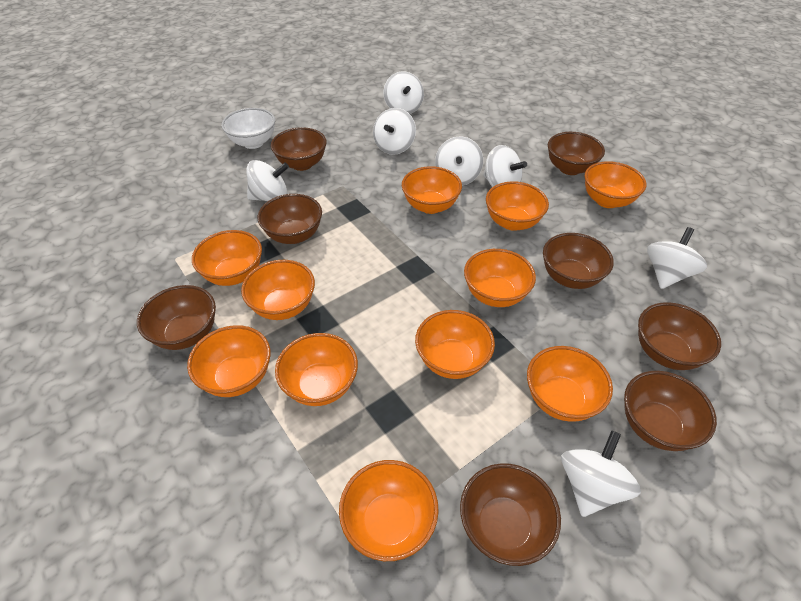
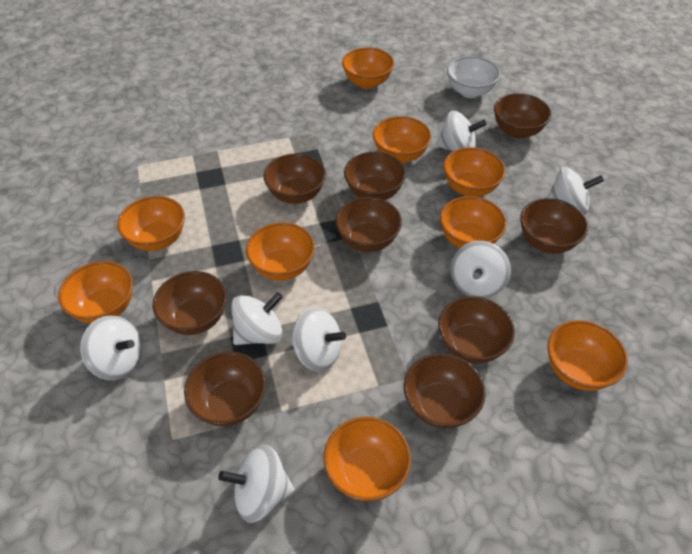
brown bowl: 8 -> 9
orange bowl: 11 -> 9

